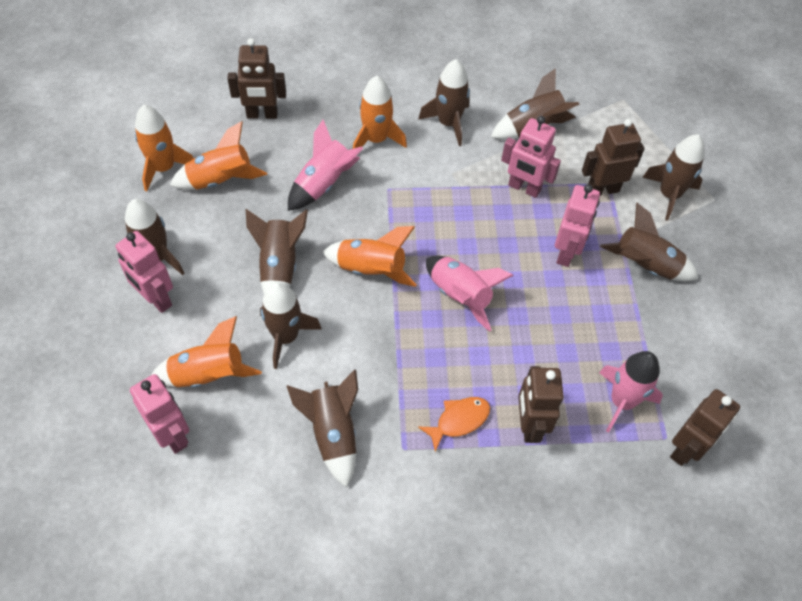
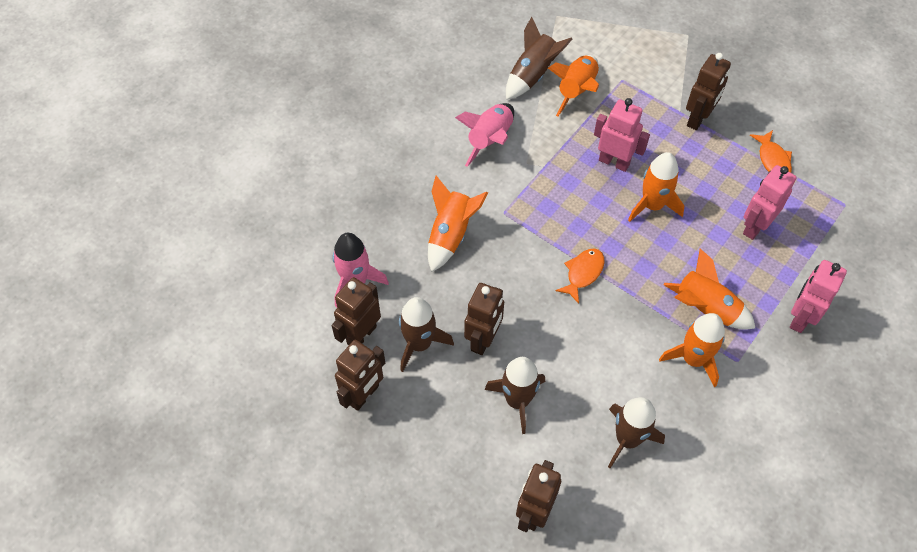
brown robot: 4 -> 5
brown rocket: 8 -> 4
orange fish: 1 -> 2
pink robot: 4 -> 3
pink rocket: 3 -> 2

